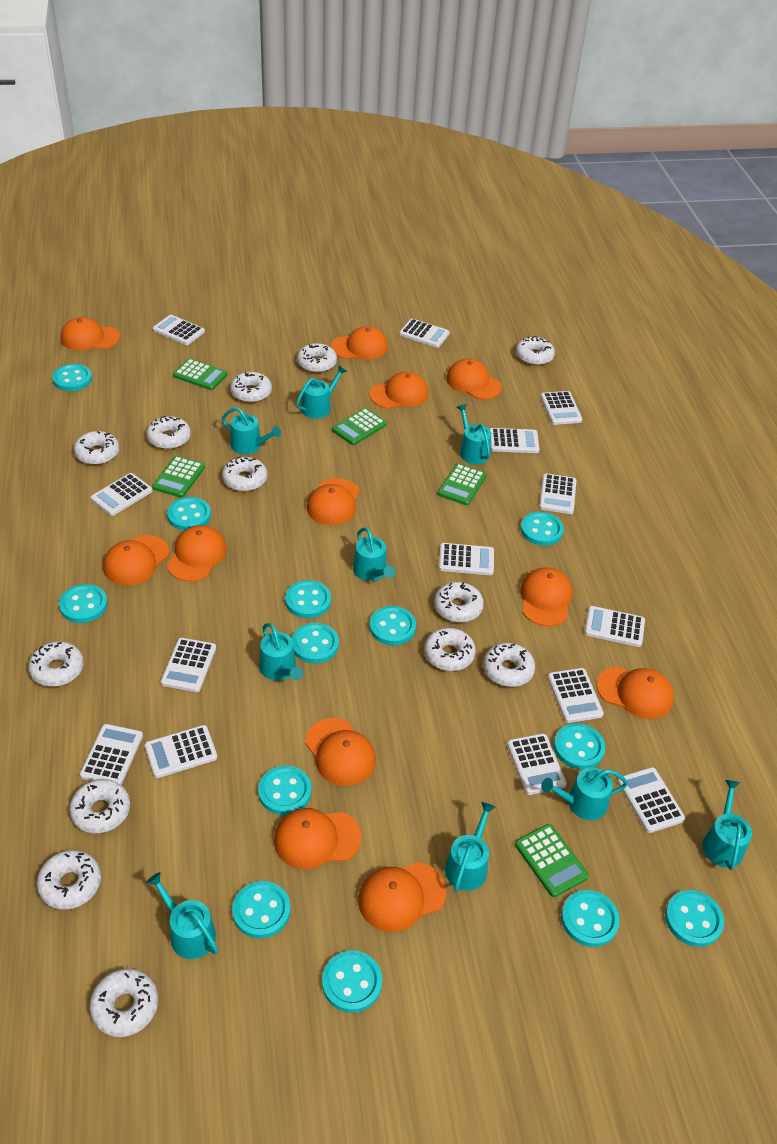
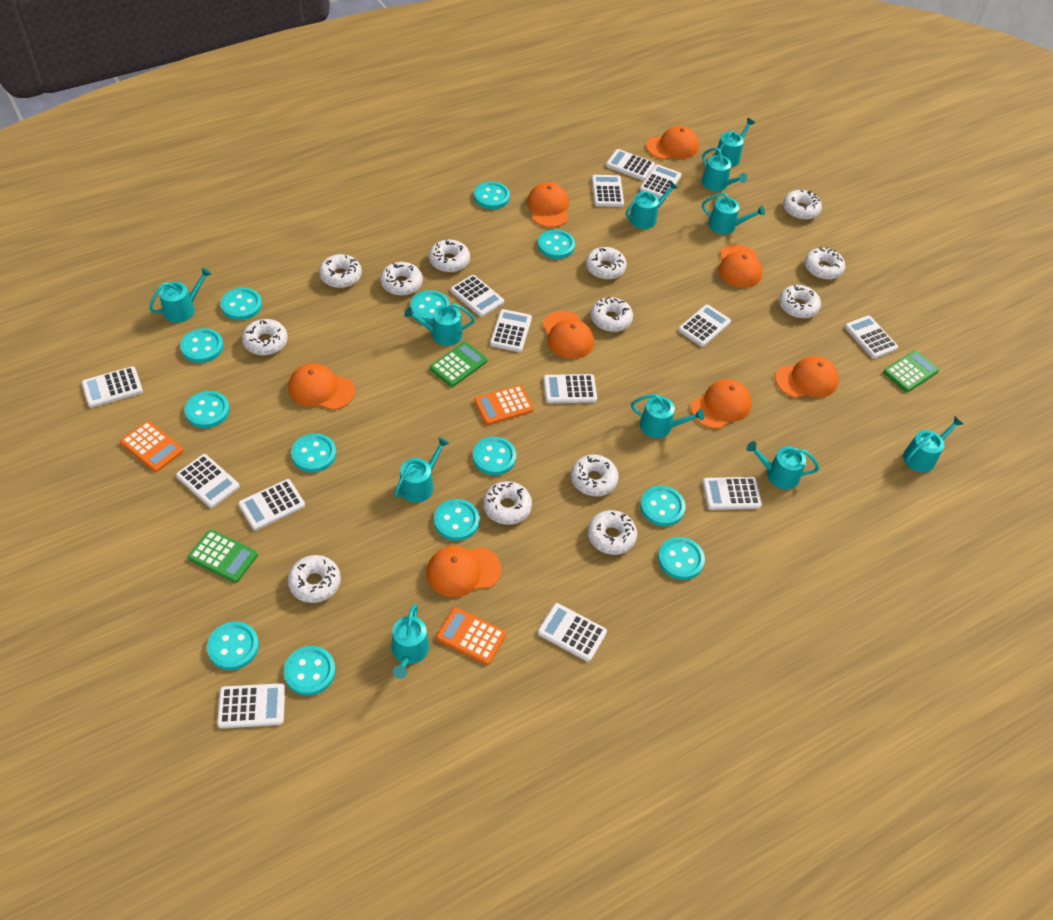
green calculator: 5 -> 3
orange calculator: 0 -> 3
orange cap: 12 -> 8
turquoise watering can: 9 -> 11

